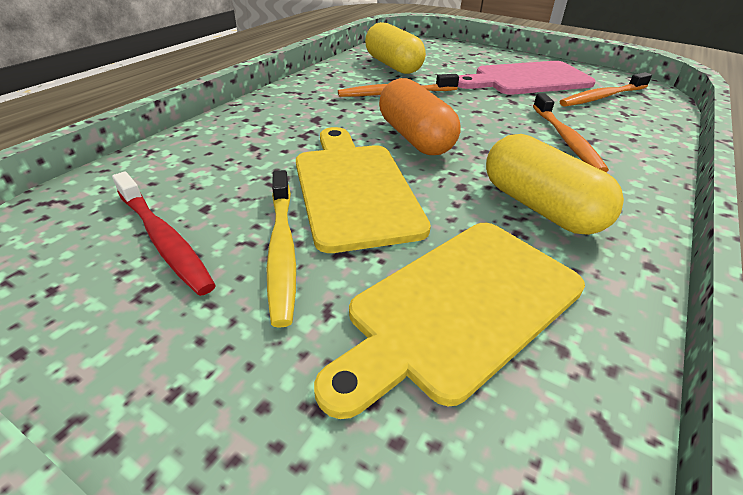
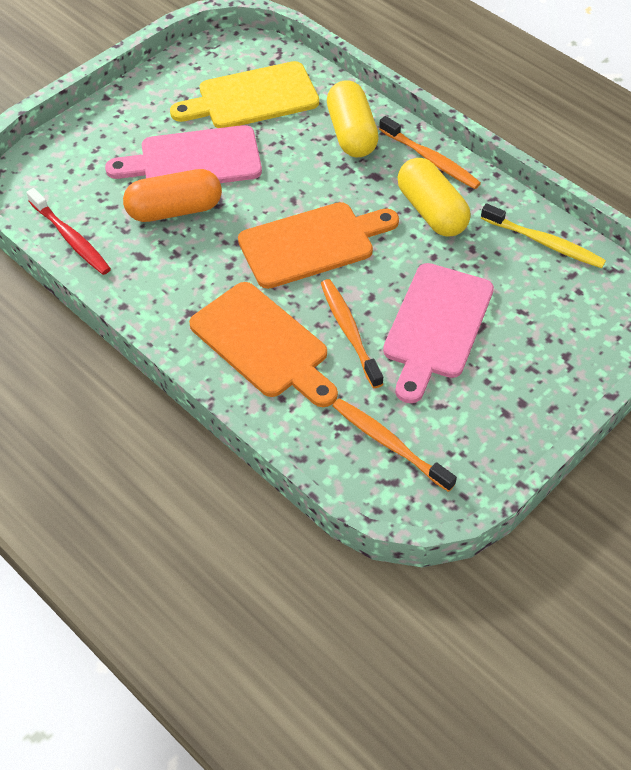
orange cutting board: 0 -> 2
pink cutting board: 1 -> 2
yellow cutting board: 2 -> 1

